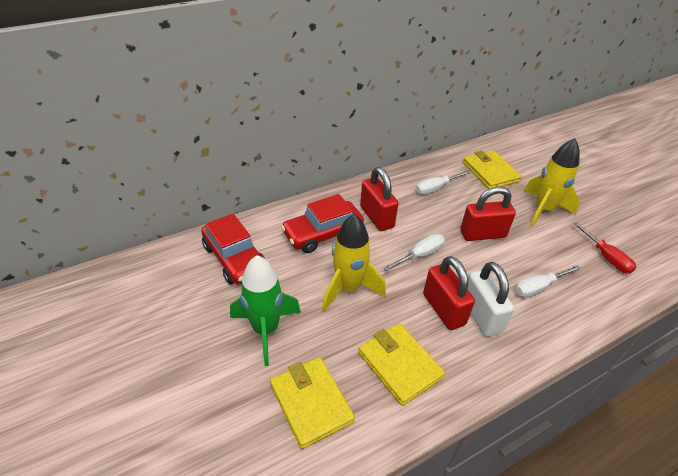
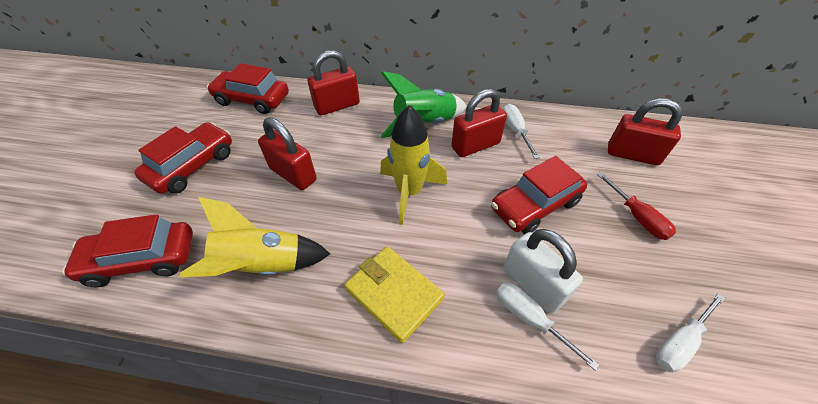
red car: 2 -> 4
red padlock: 3 -> 4
yellow wallet: 3 -> 1

